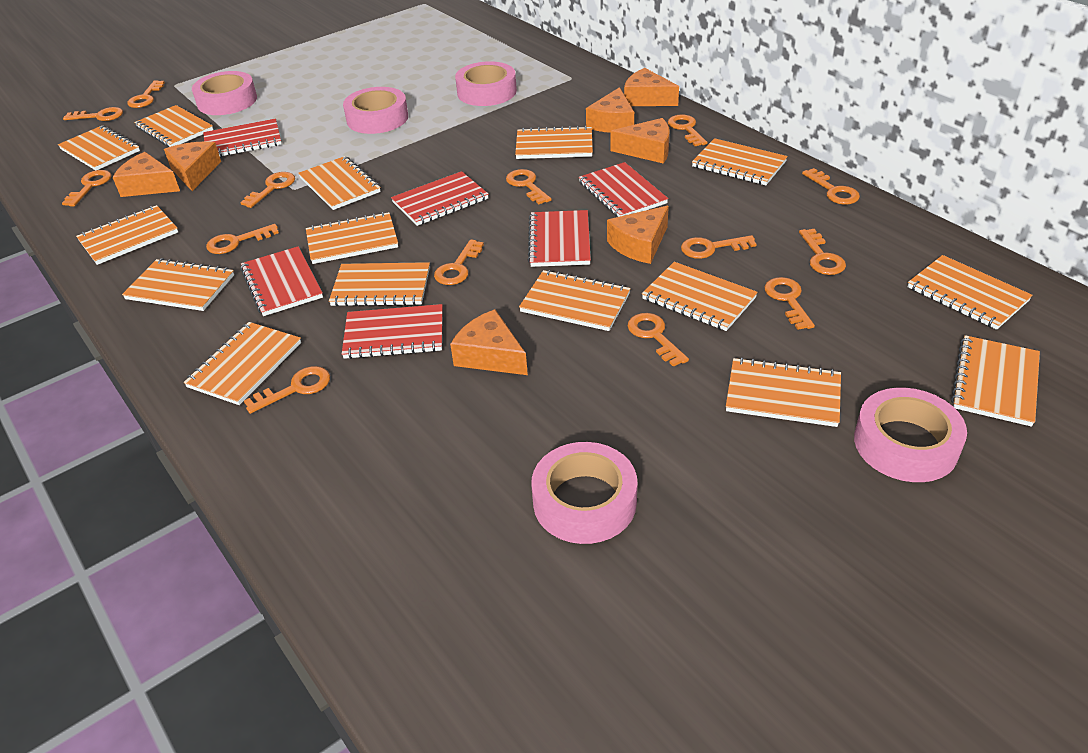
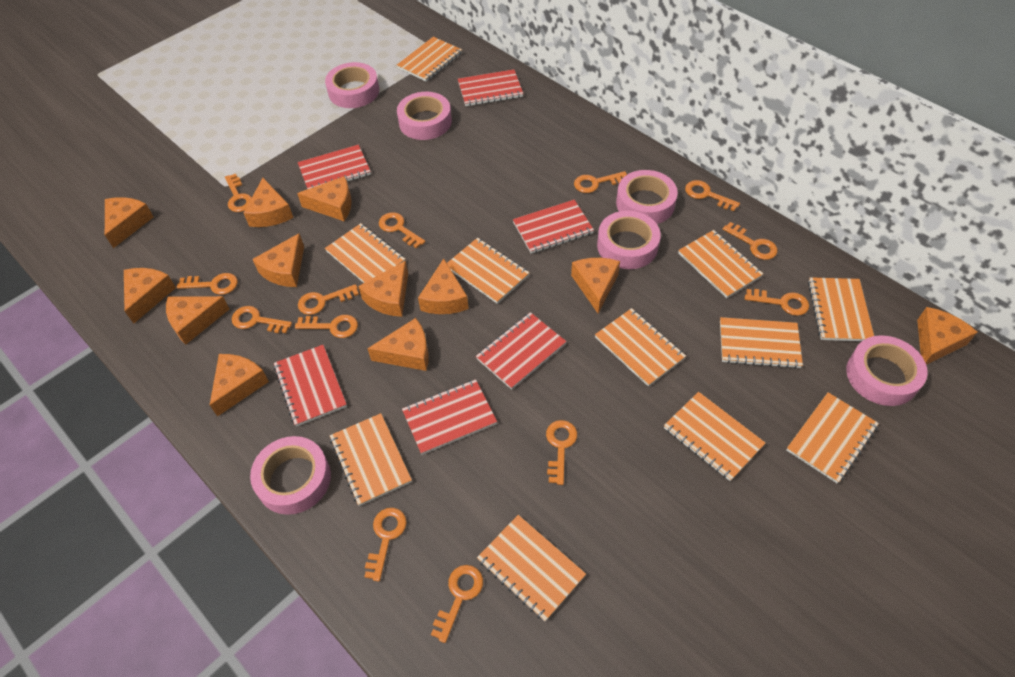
orange cheese: 7 -> 12
orange key: 14 -> 13
orange notebook: 15 -> 11
pink tape: 5 -> 6

